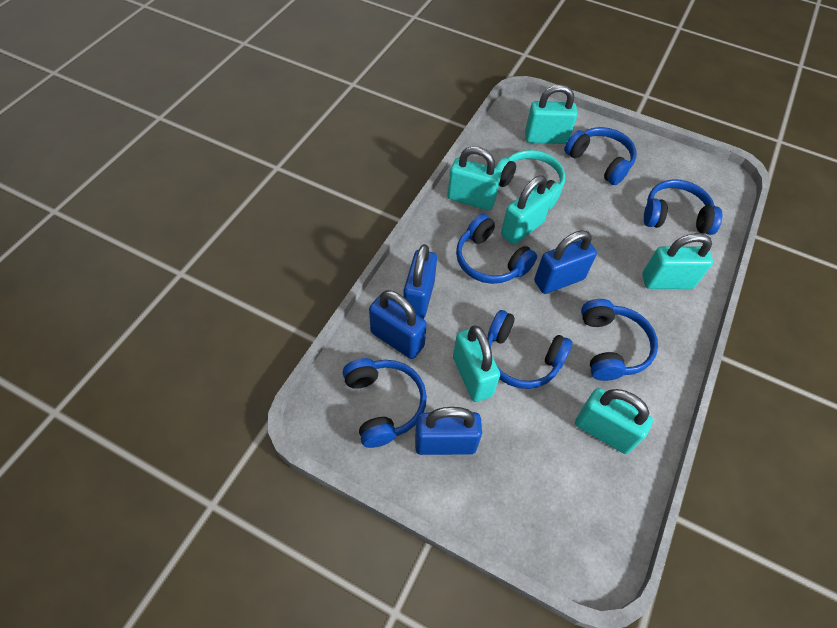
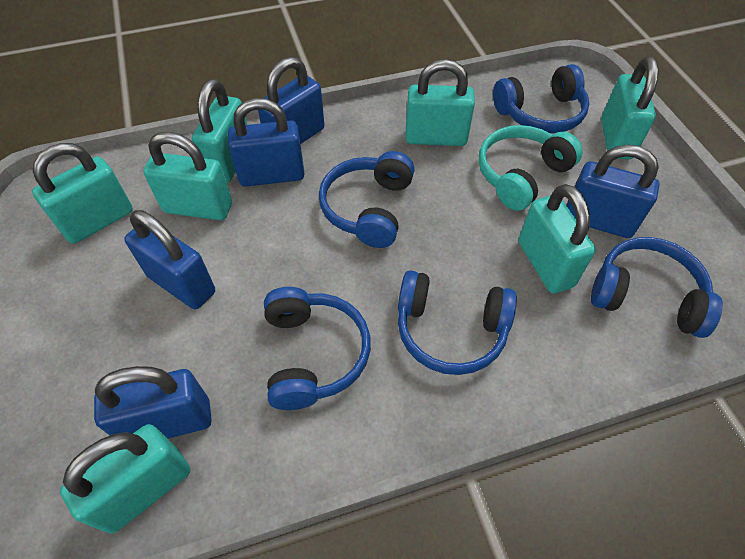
blue headphones: 6 -> 5
blue padlock: 4 -> 5
turquoise padlock: 6 -> 7

